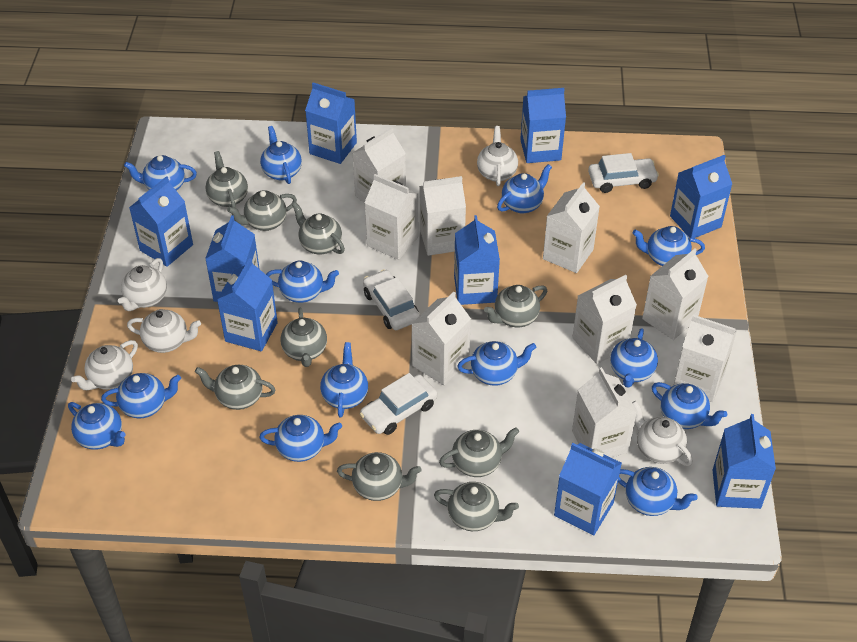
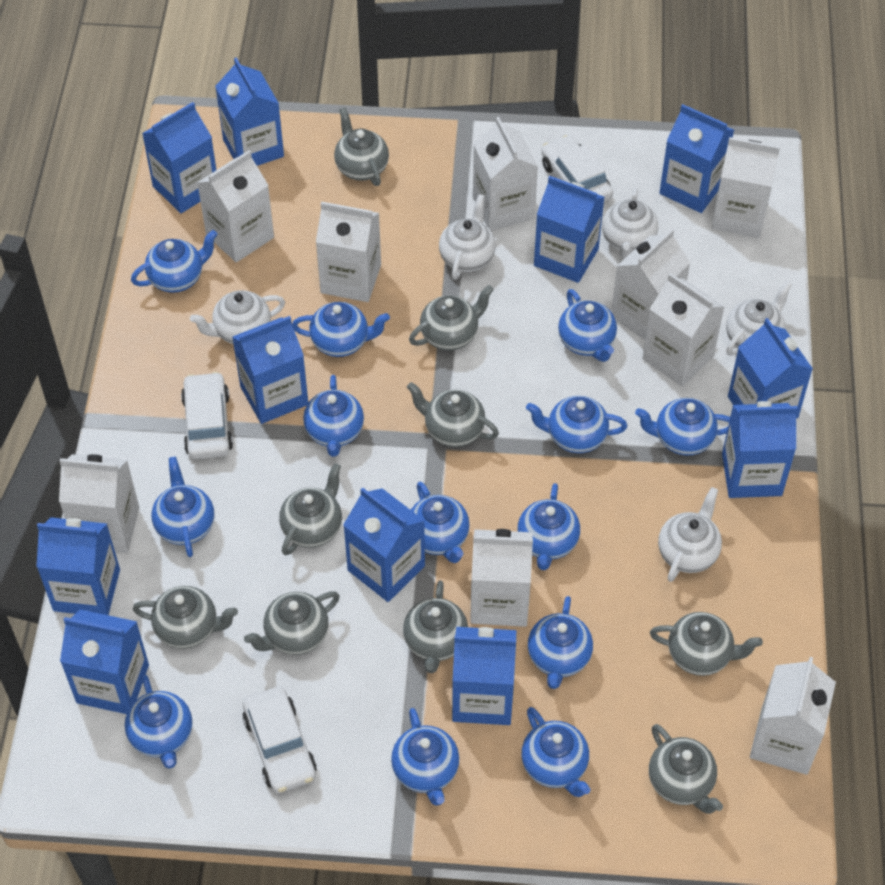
blue carton: 9 -> 11

